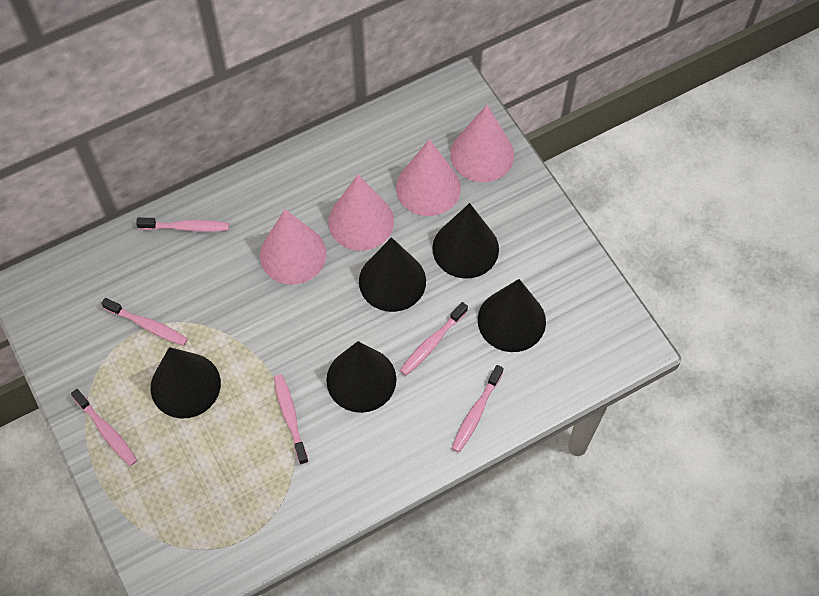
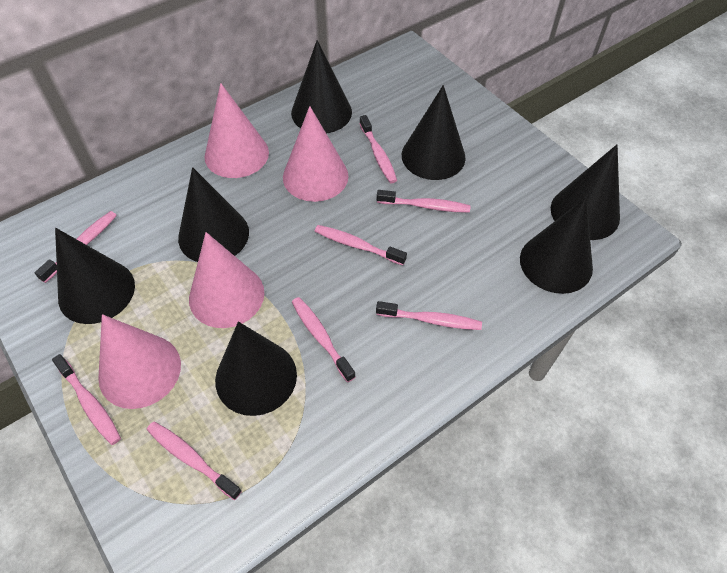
black cone: 5 -> 7
pink toothbrush: 6 -> 8

